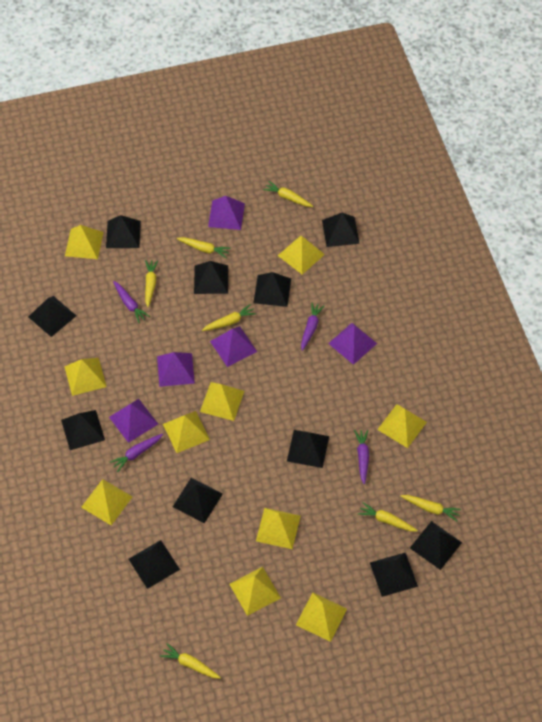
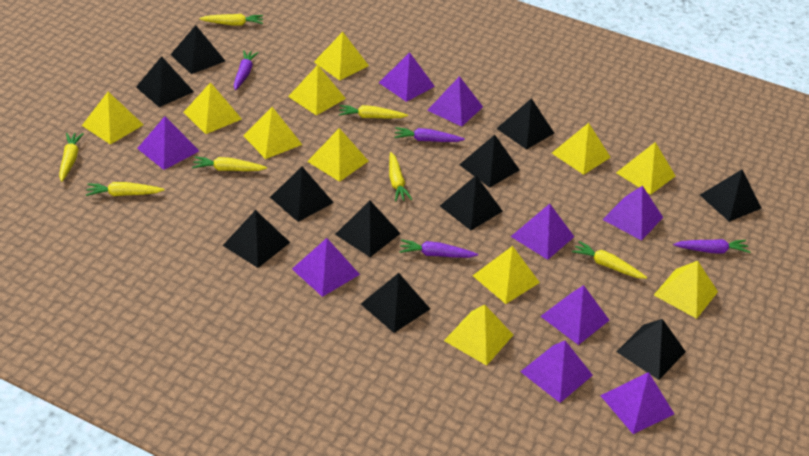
purple pyramid: 5 -> 9
yellow pyramid: 10 -> 11

